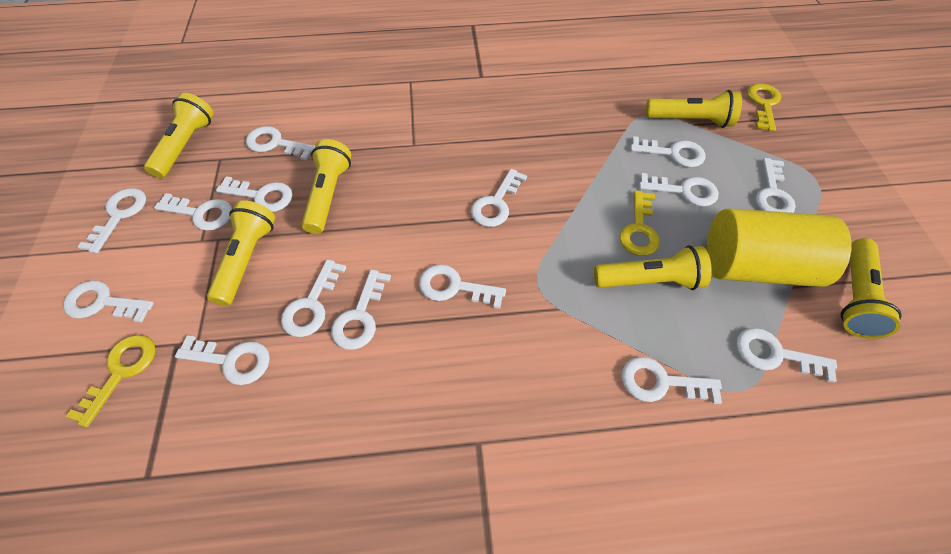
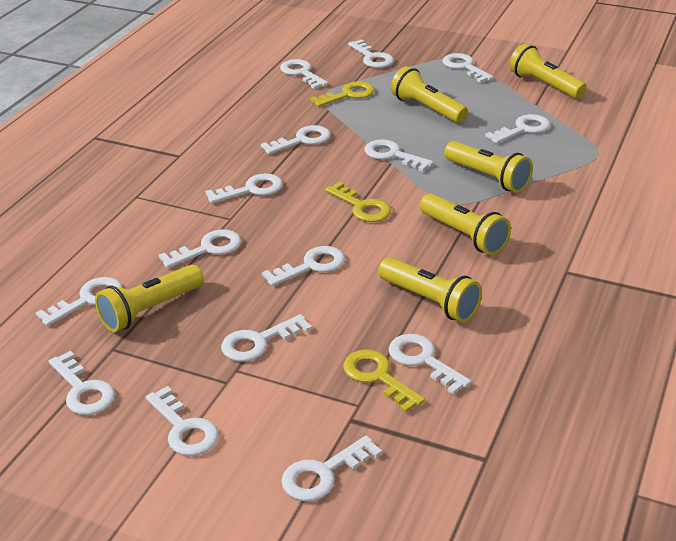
yellow cylinder: 1 -> 0

